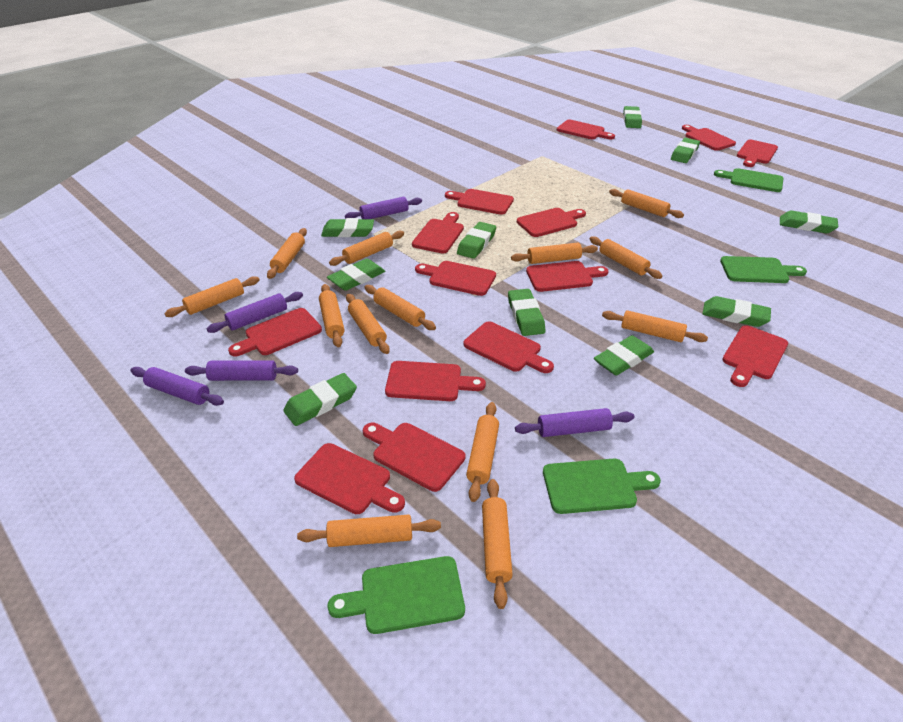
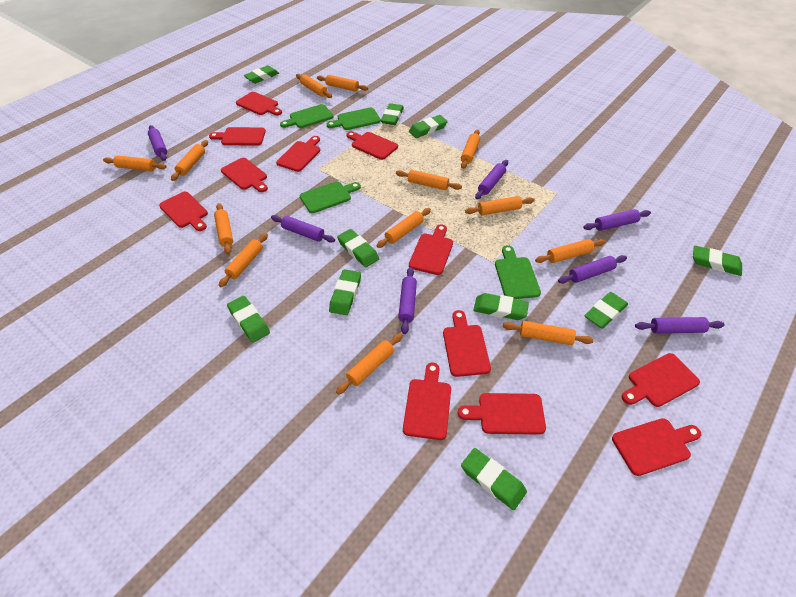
purple rolling pin: 5 -> 7
red cutting board: 14 -> 12

